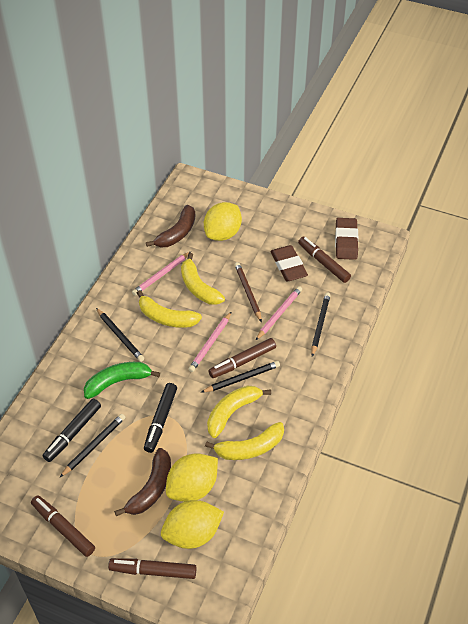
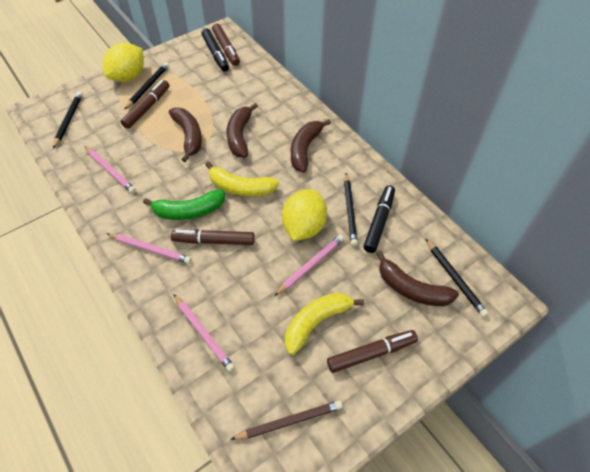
brown banana: 2 -> 4
brown eraser: 2 -> 0
pink pencil: 3 -> 4
yellow banana: 4 -> 2
yellow lemon: 3 -> 2

